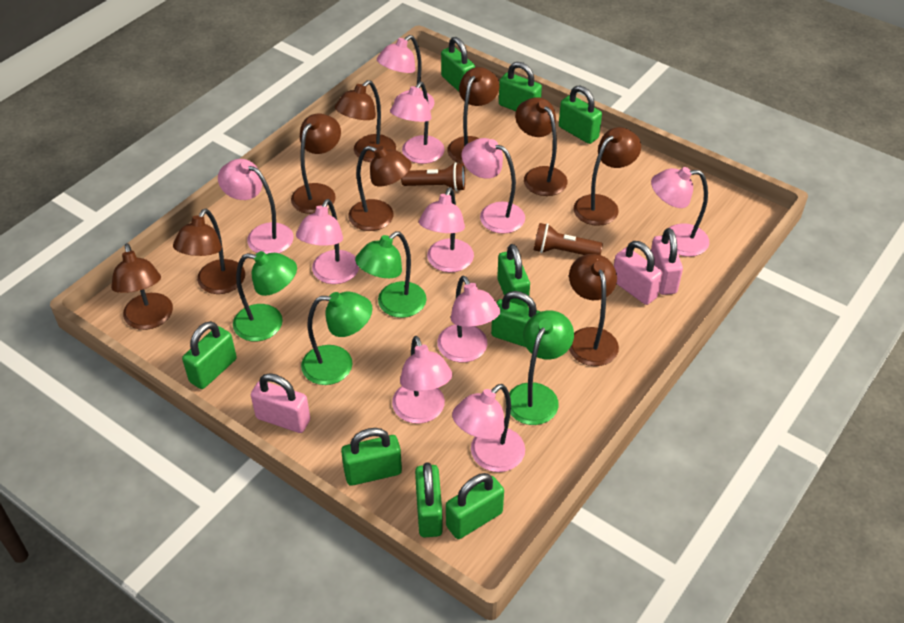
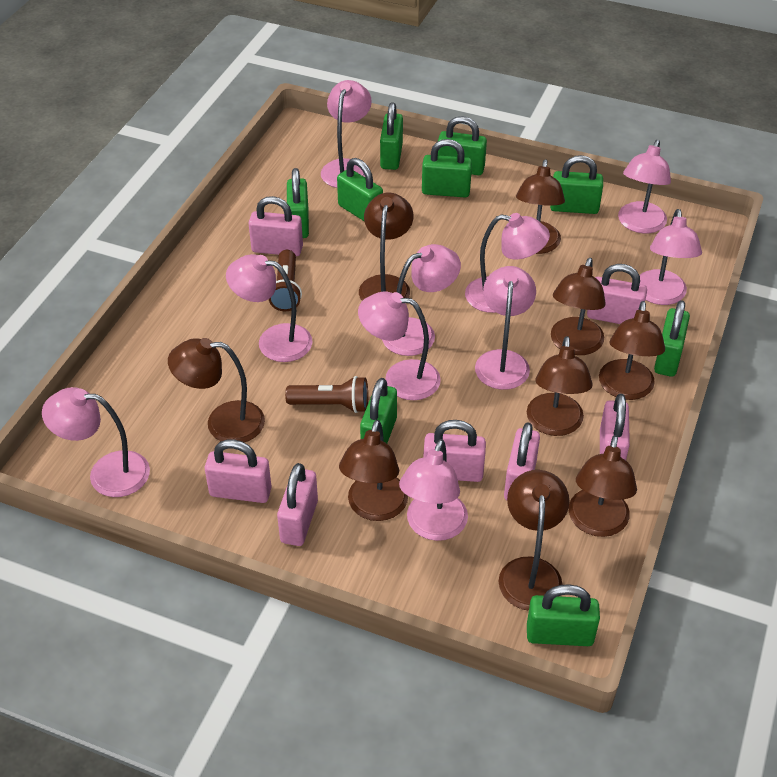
green lamp: 4 -> 0
pink padlock: 3 -> 7

